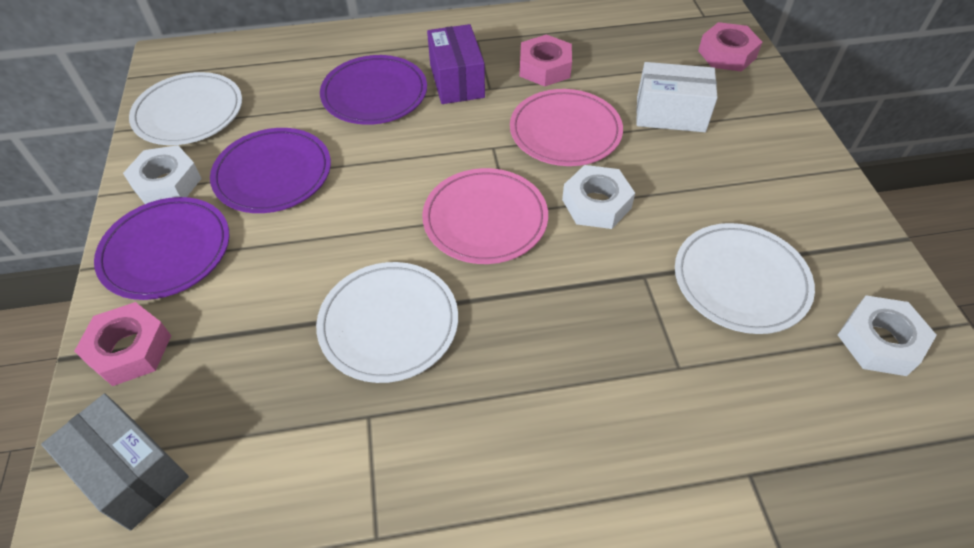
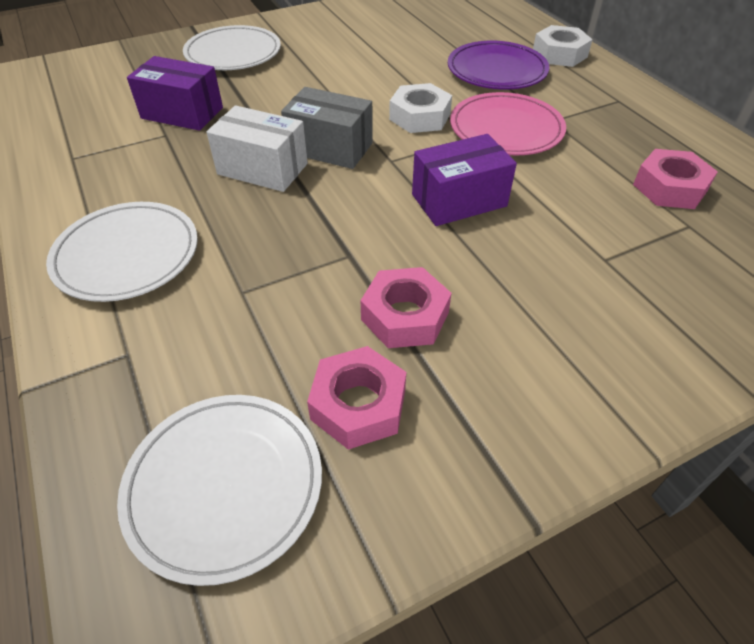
pink plate: 2 -> 1
purple box: 1 -> 2
purple plate: 3 -> 1
white nut: 3 -> 2

